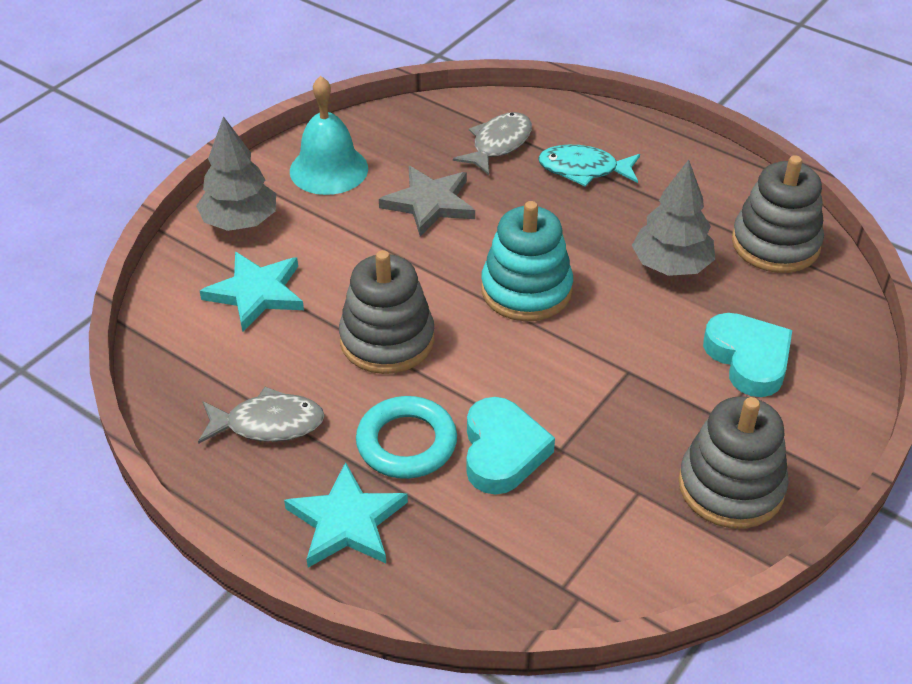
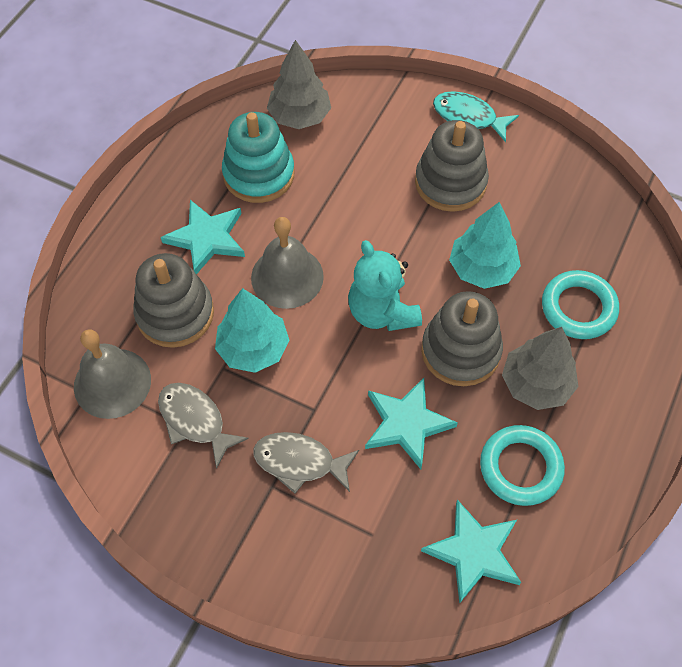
grey bell: 0 -> 2
grey star: 1 -> 0
turquoise bell: 1 -> 0
turquoise heart: 2 -> 0
turquoise ring: 1 -> 2
turquoise star: 2 -> 3
turquoise teddy bear: 0 -> 1
turquoise tree: 0 -> 2

